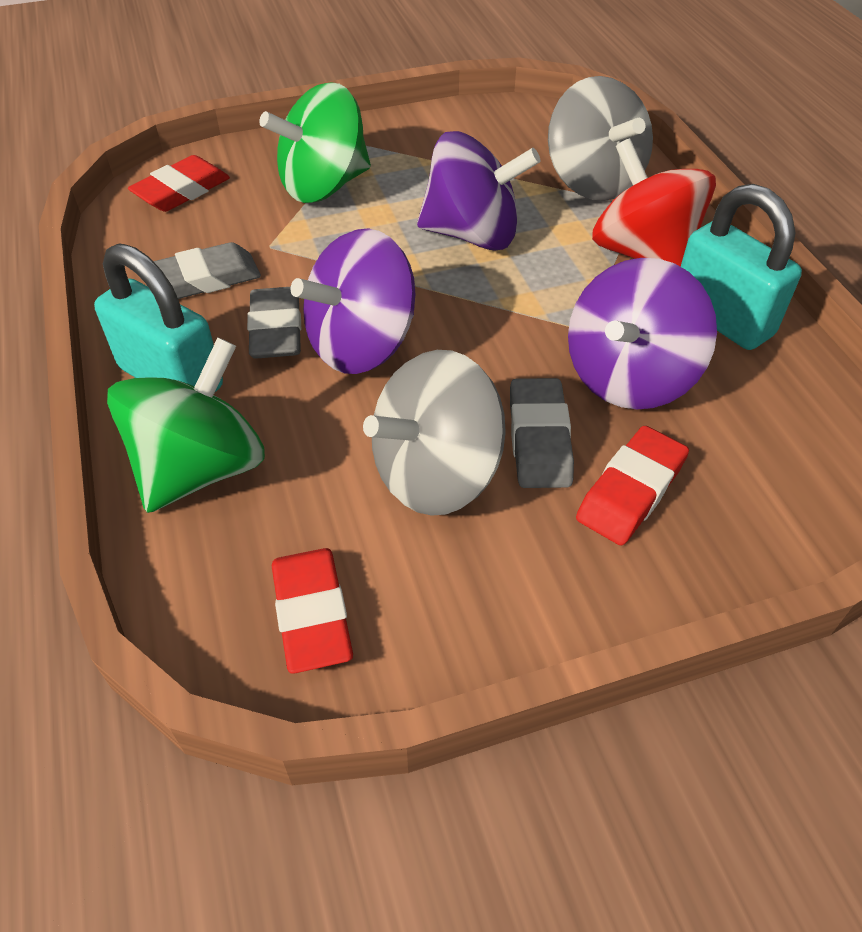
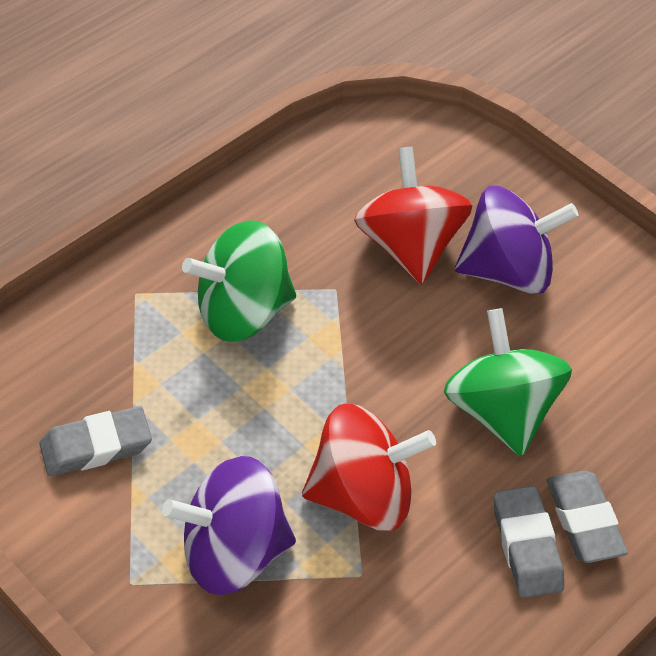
grey spinning top: 2 -> 0
purple spinning top: 3 -> 2
red eraser: 3 -> 0
red spinning top: 1 -> 2
turquoise padlock: 2 -> 0

